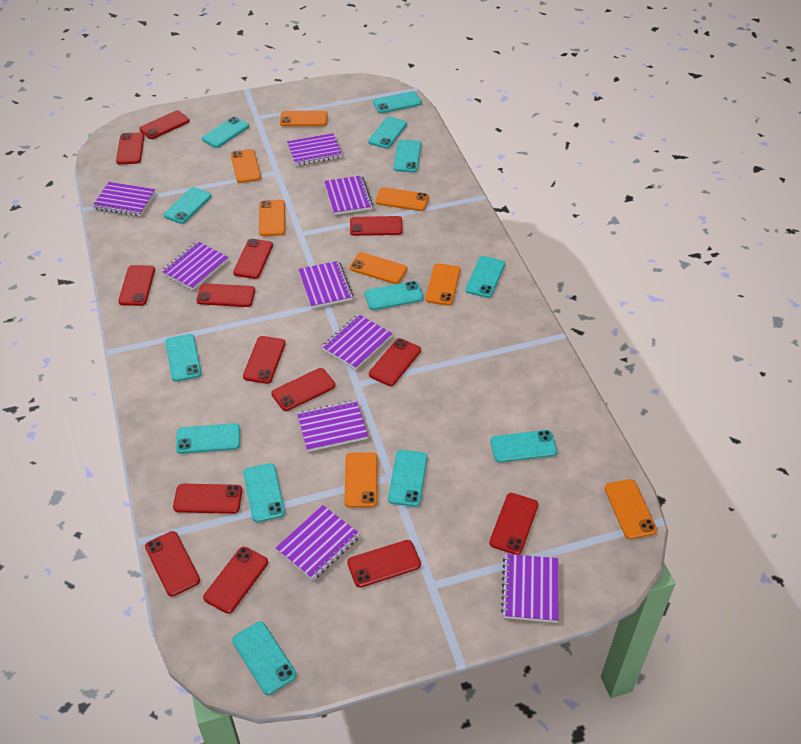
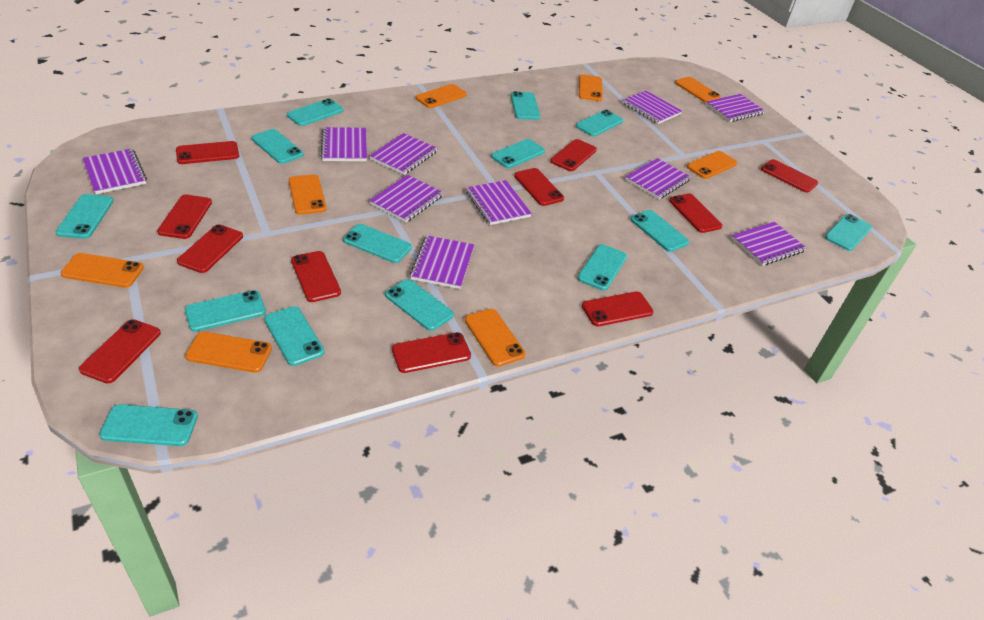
purple notebook: 9 -> 10
red phone: 14 -> 11
turquoise phone: 13 -> 14

